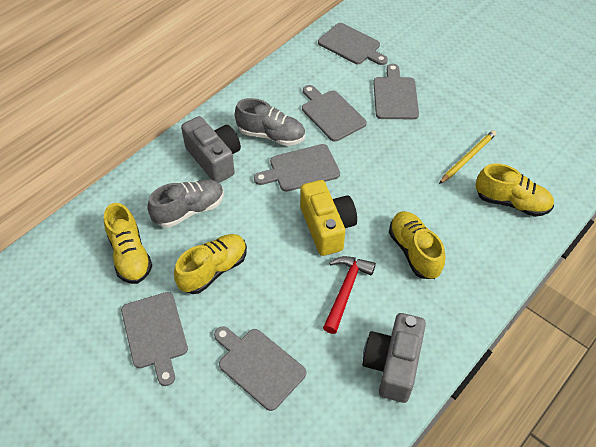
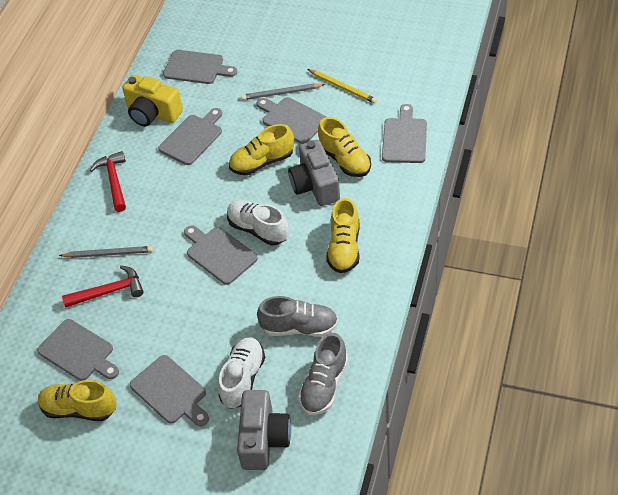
grey cutting board: 6 -> 7
grey pencil: 0 -> 2
red hammer: 1 -> 2
white shoe: 0 -> 2

